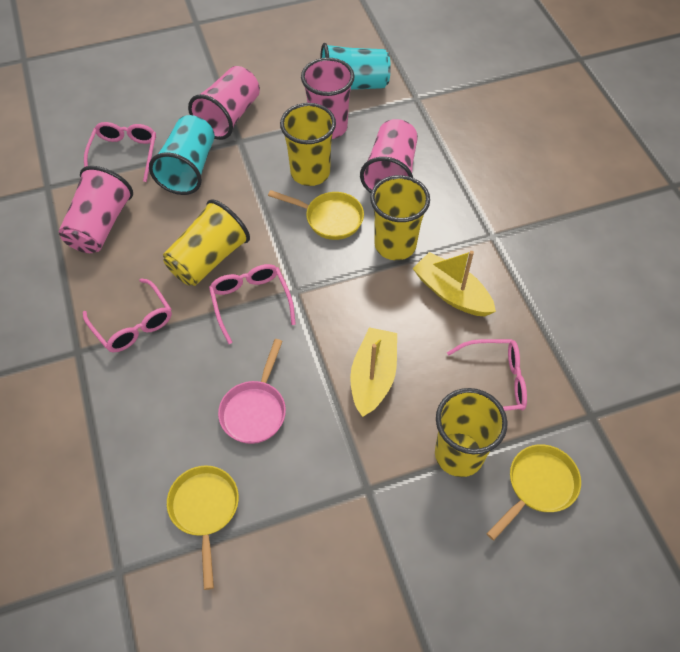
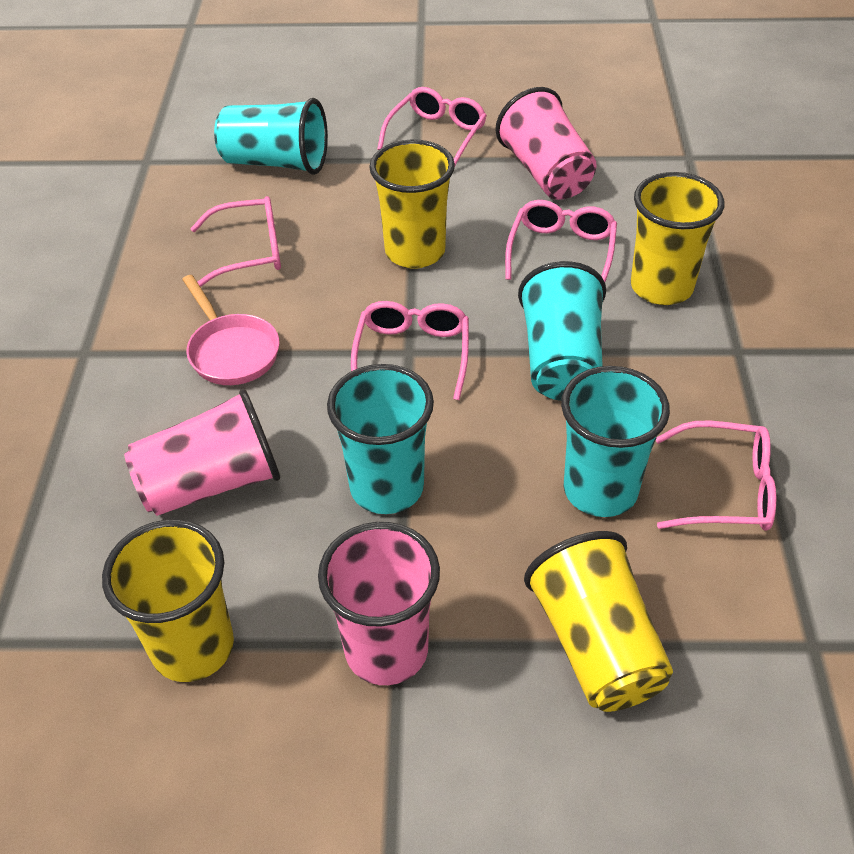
pink cup: 4 -> 3
pink glasses: 4 -> 5
turquoise cup: 2 -> 4
yellow boat: 2 -> 0
yellow pan: 3 -> 0

